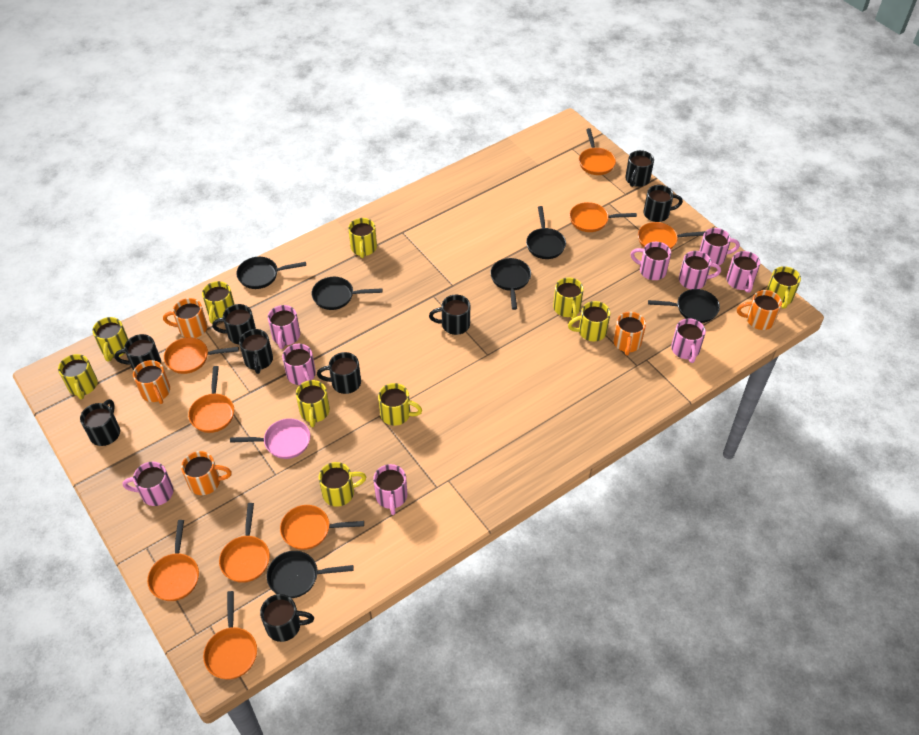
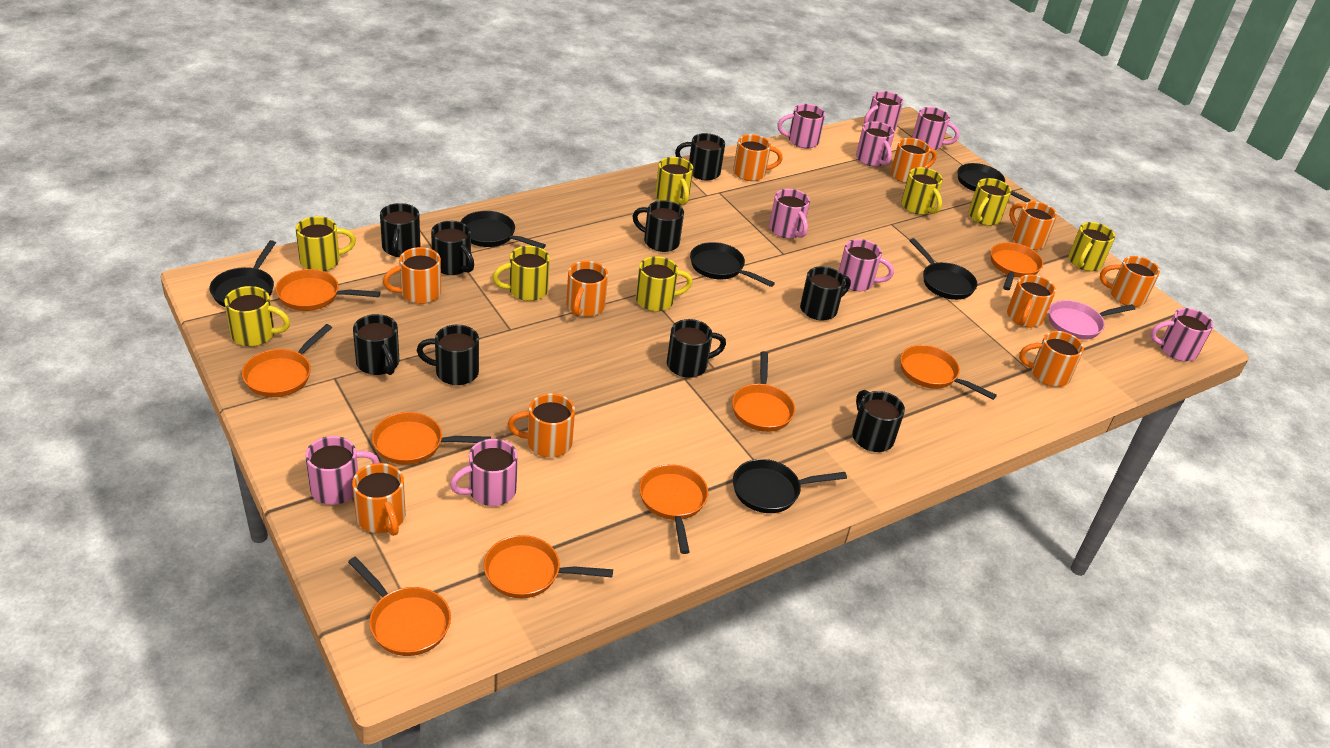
orange mug: 5 -> 10
yellow mug: 10 -> 8

